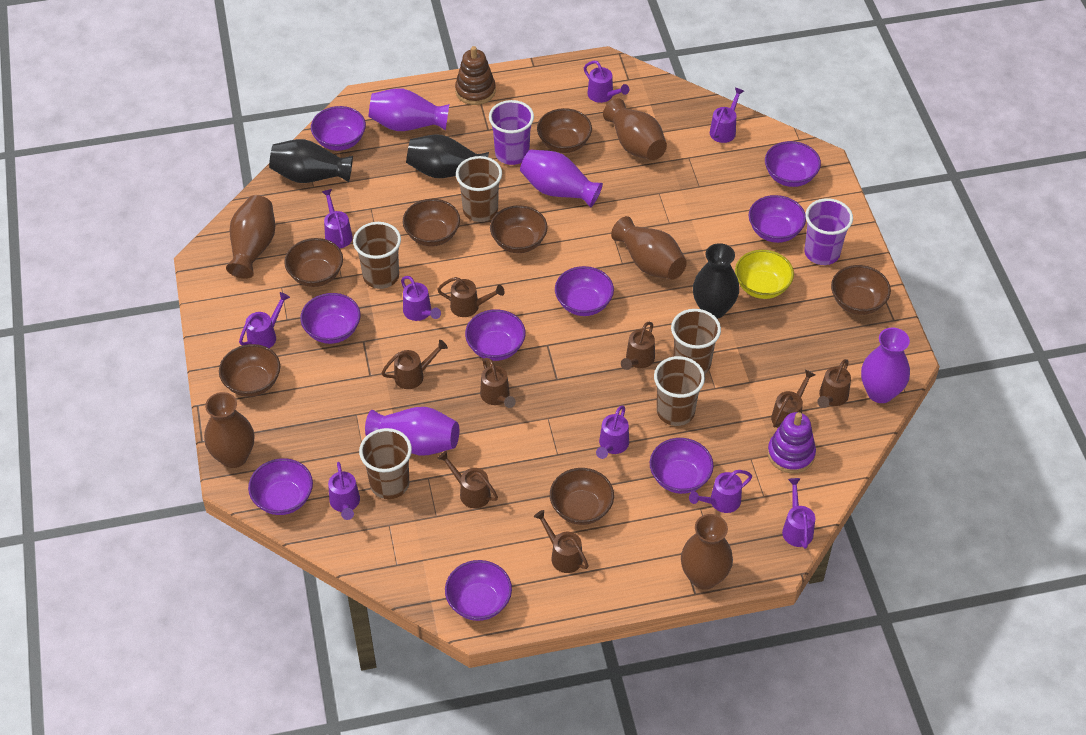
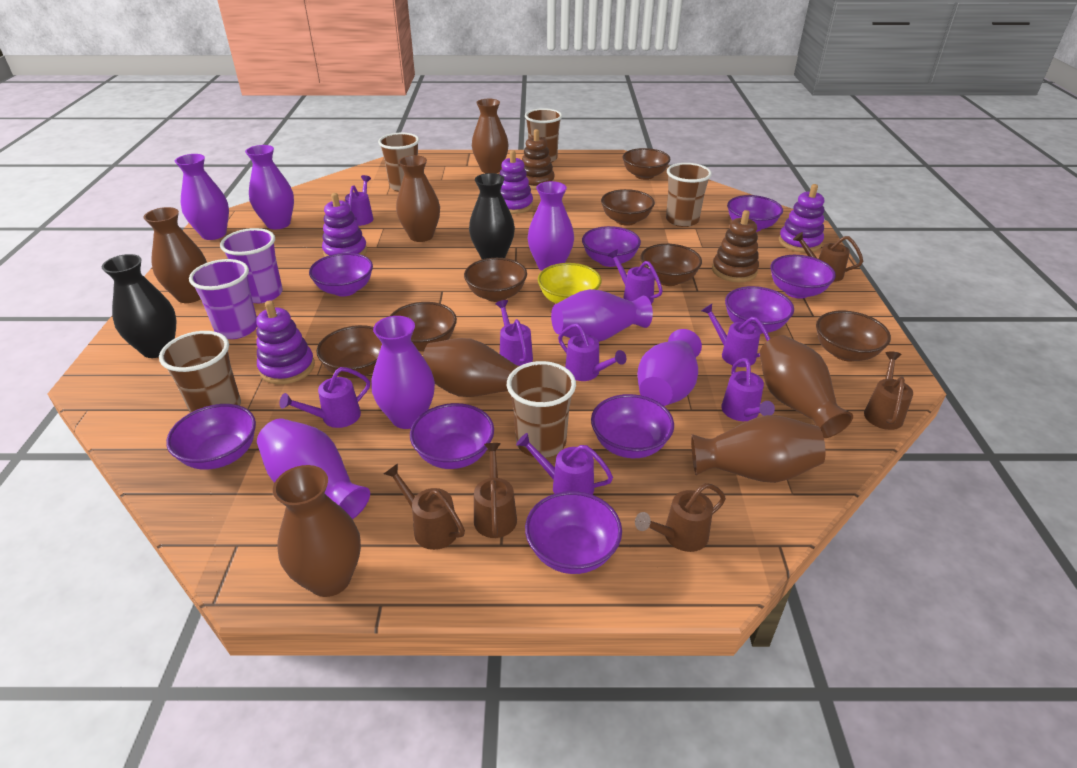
black vase: 3 -> 2
brown stacking toy: 1 -> 2
brown vase: 5 -> 7
brown watering can: 8 -> 5
purple stacking toy: 1 -> 4
purple vase: 4 -> 7
purple watering can: 9 -> 8

